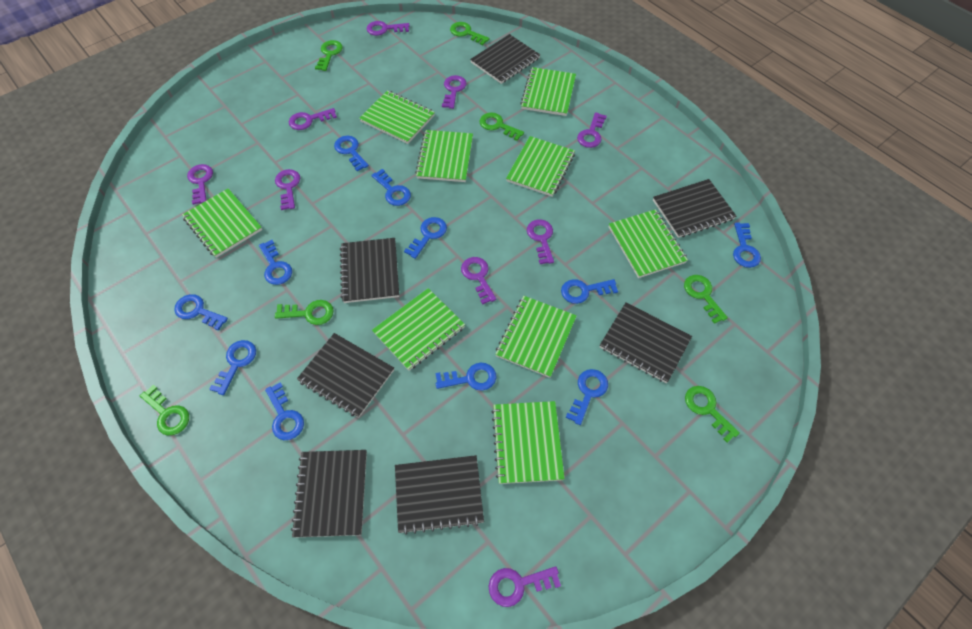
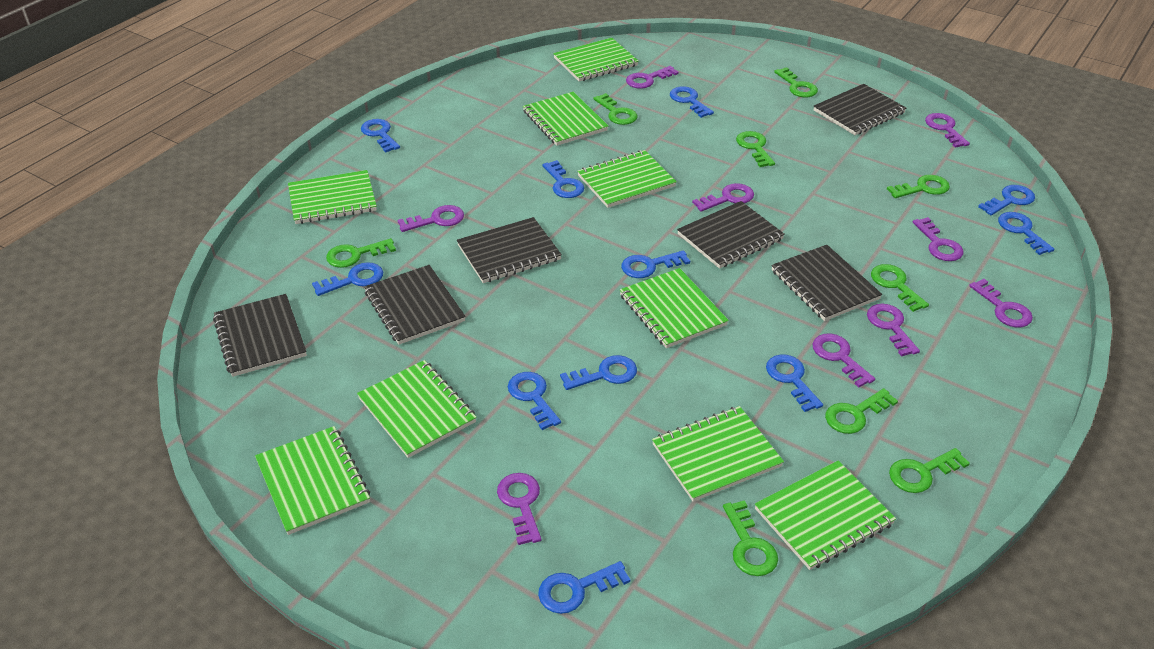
black notebook: 7 -> 6
green key: 7 -> 9

